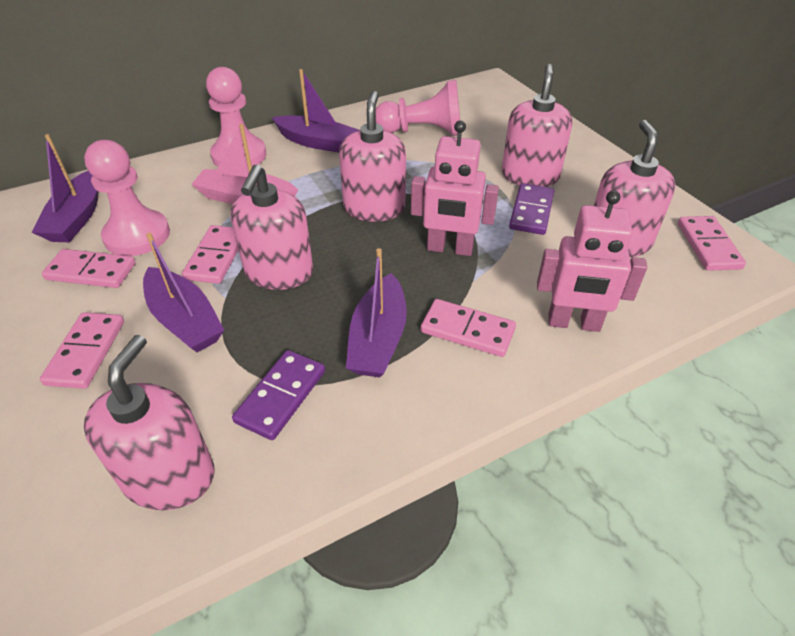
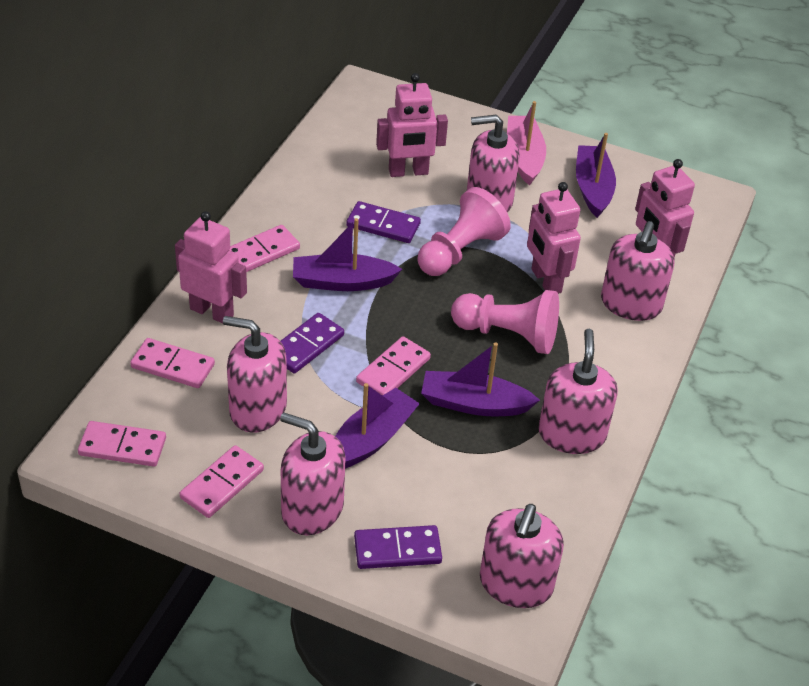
pink pawn: 3 -> 2
pink robot: 2 -> 4
pink soap dispenser: 5 -> 6
purple domino: 2 -> 3

